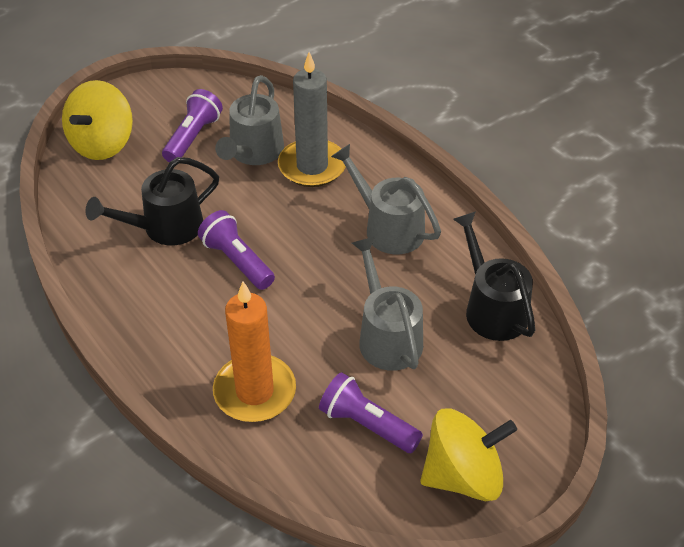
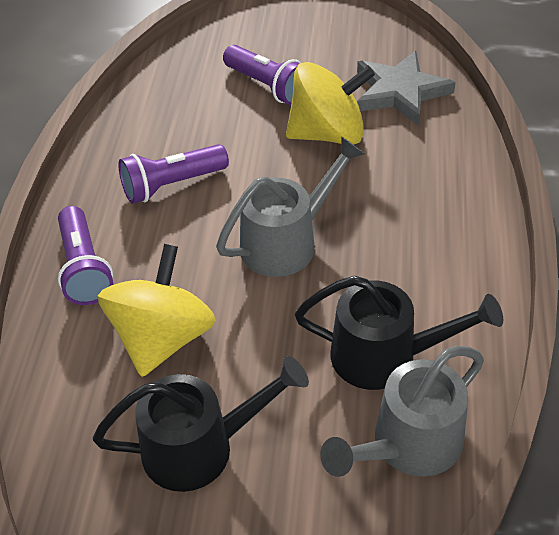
grey candle: 1 -> 0
grey star: 0 -> 1
grey watering can: 3 -> 2
orange candle: 1 -> 0

